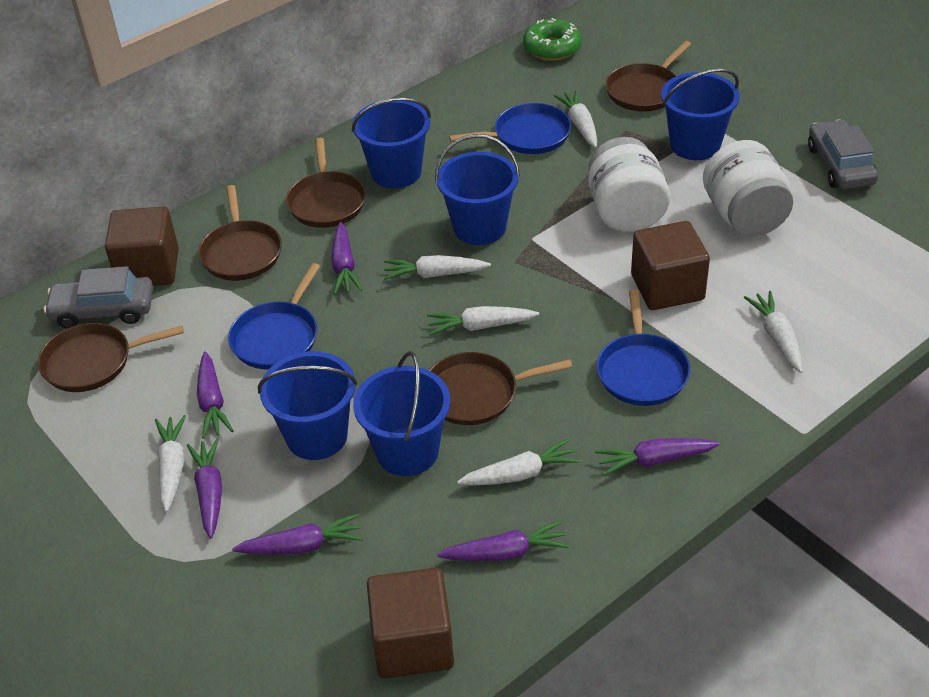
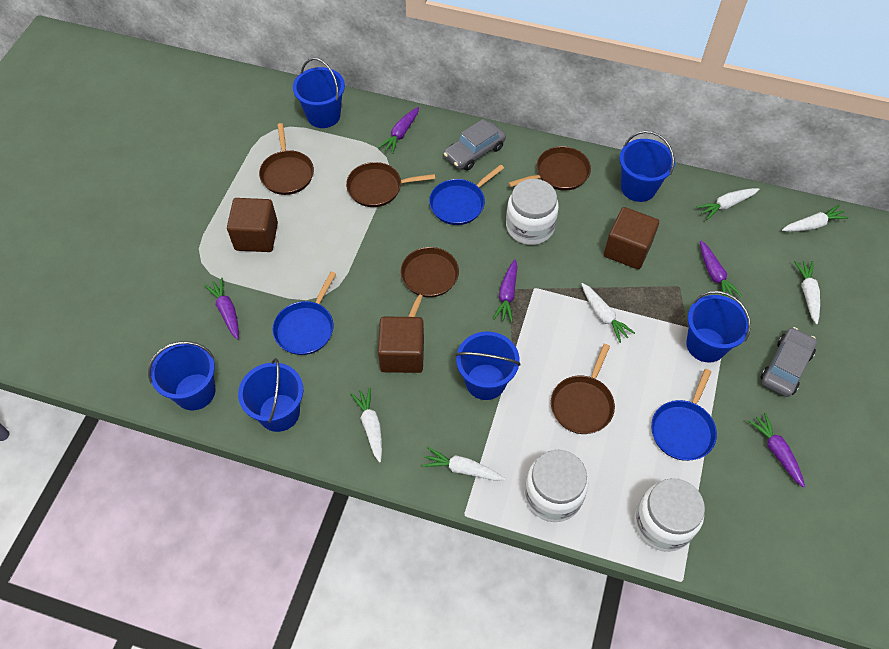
blue bucket: 5 -> 6
green donut: 1 -> 0
purple carrot: 6 -> 5
white jar: 2 -> 3

